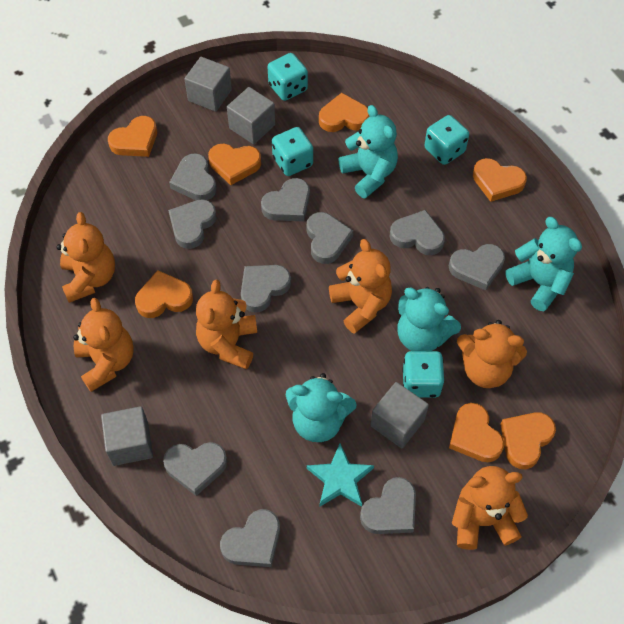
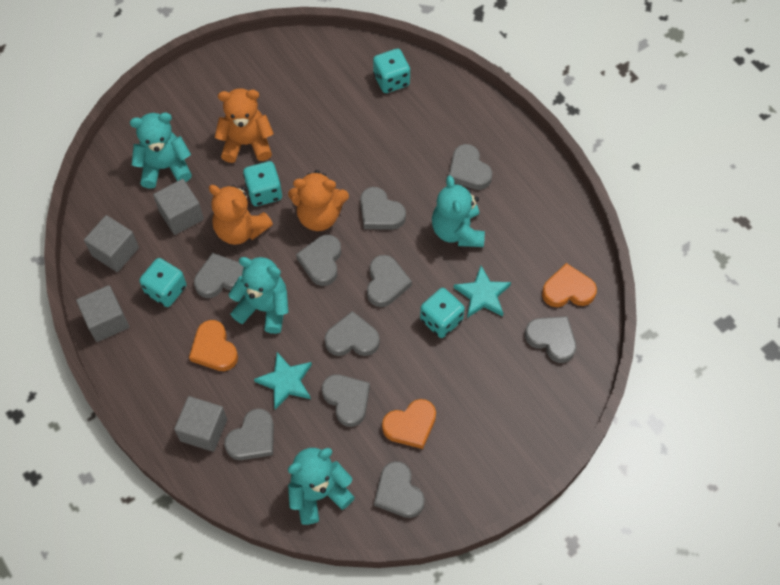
orange heart: 7 -> 3
orange teddy bear: 6 -> 3
turquoise star: 1 -> 2

